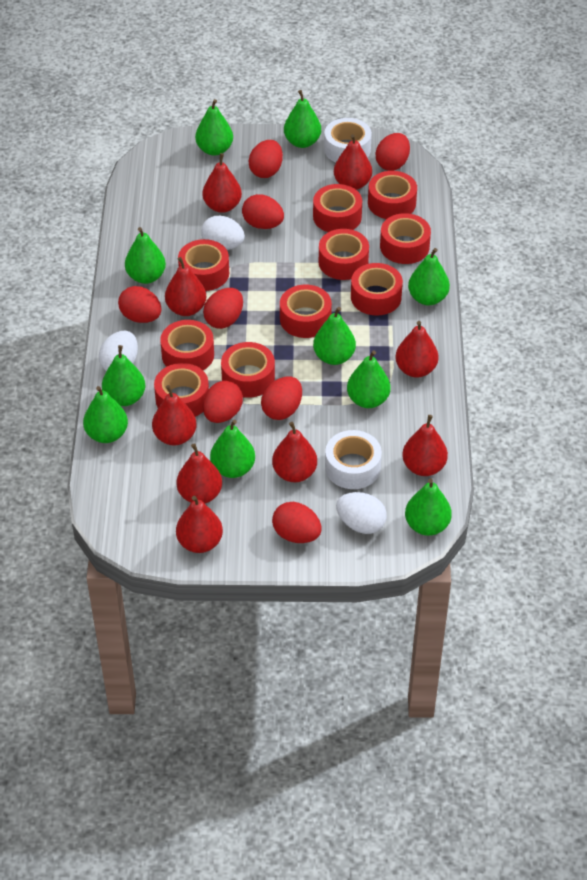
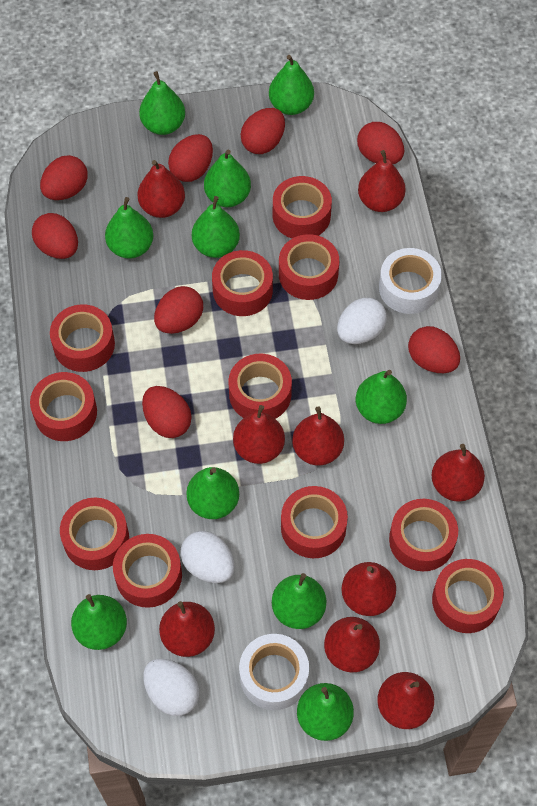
red tape: 10 -> 11

